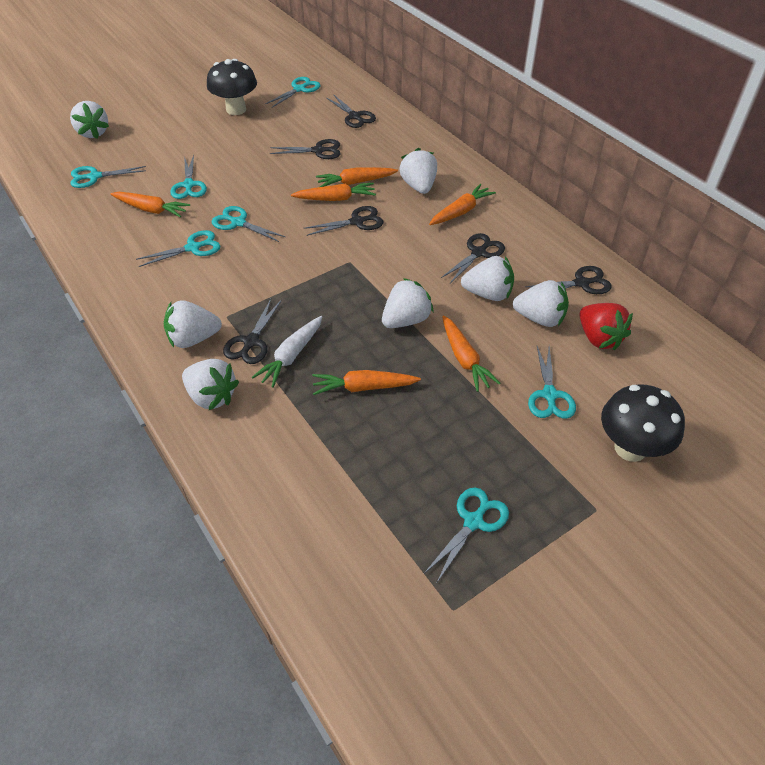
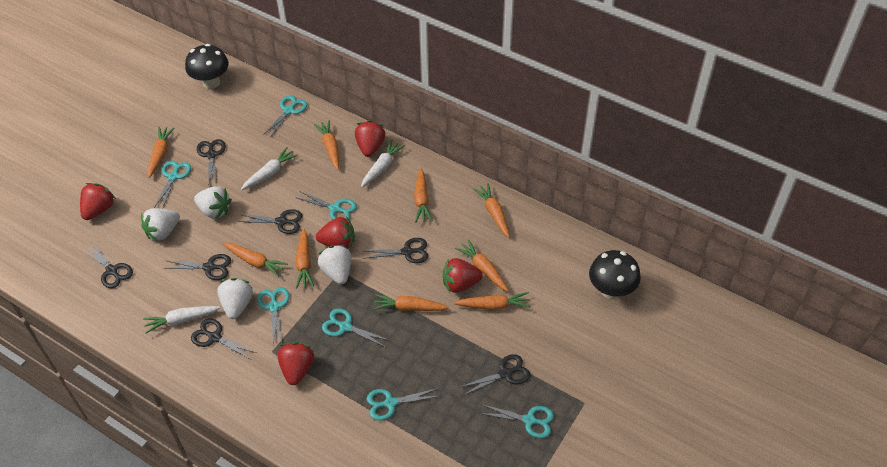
black scissors: 6 -> 7
orange carrot: 6 -> 9
red strawberry: 1 -> 5
white carrot: 1 -> 3
white strawberry: 7 -> 4

